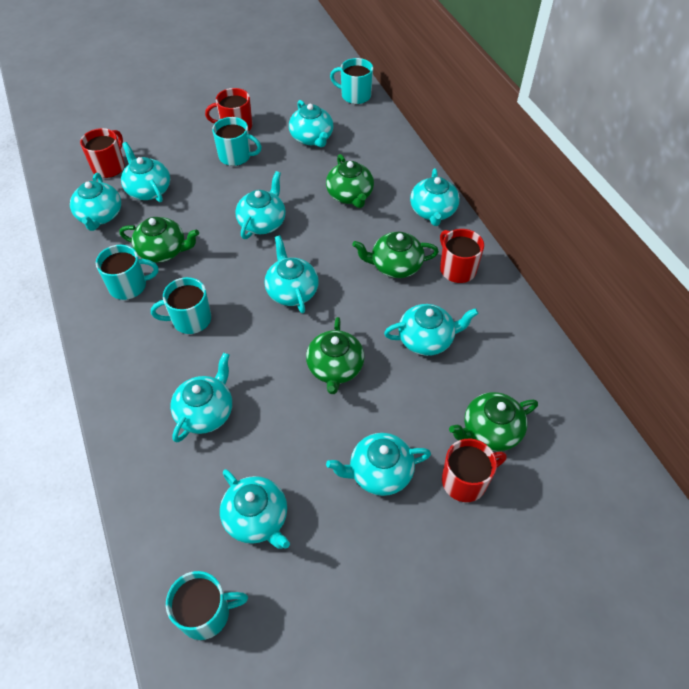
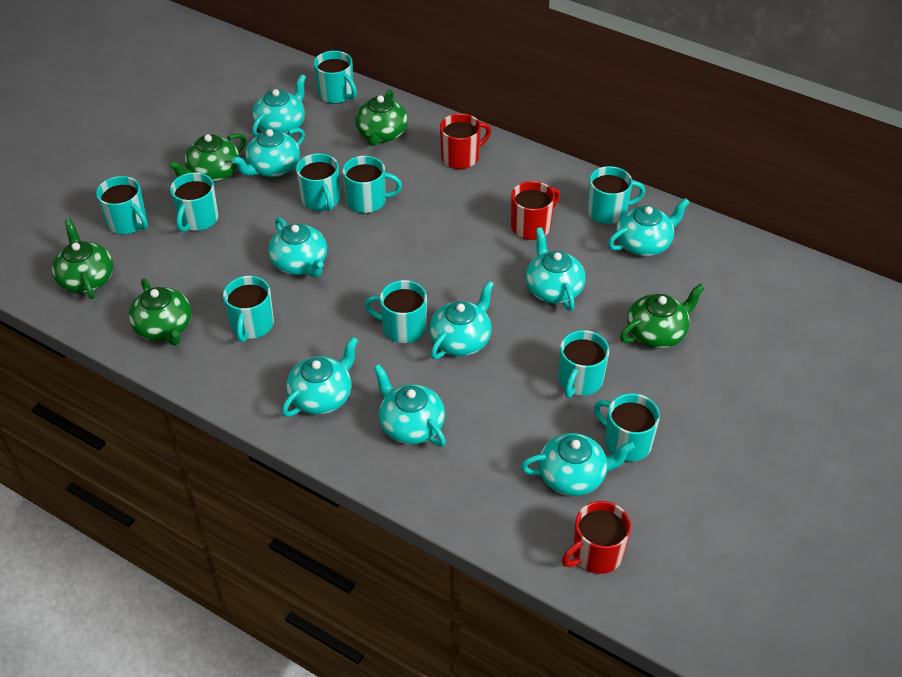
red mug: 4 -> 3
turquoise mug: 5 -> 10
turquoise teapot: 10 -> 9

